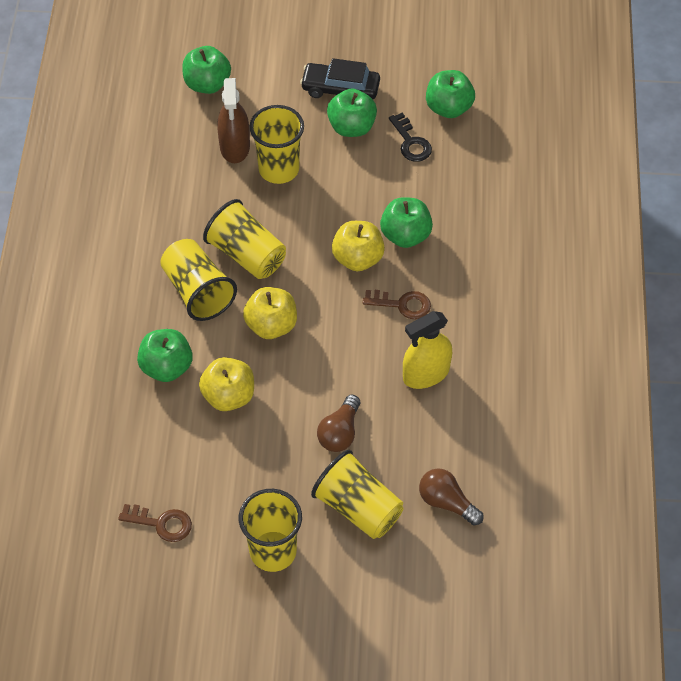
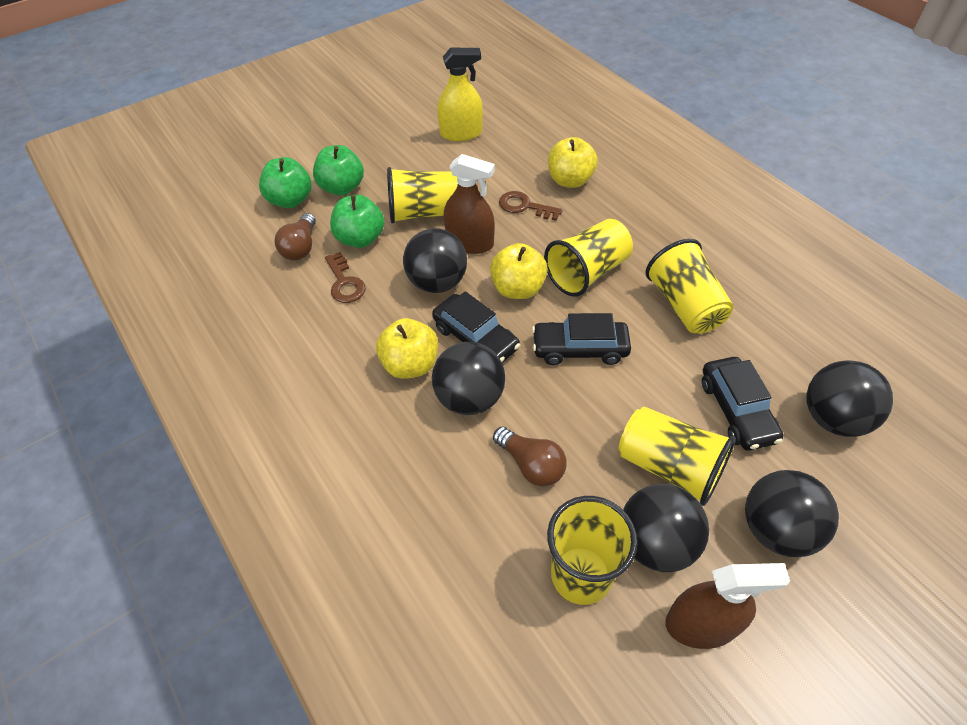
black ball: 0 -> 5
black car: 1 -> 3
black key: 1 -> 0
brown spray bottle: 1 -> 2
green apple: 5 -> 3

